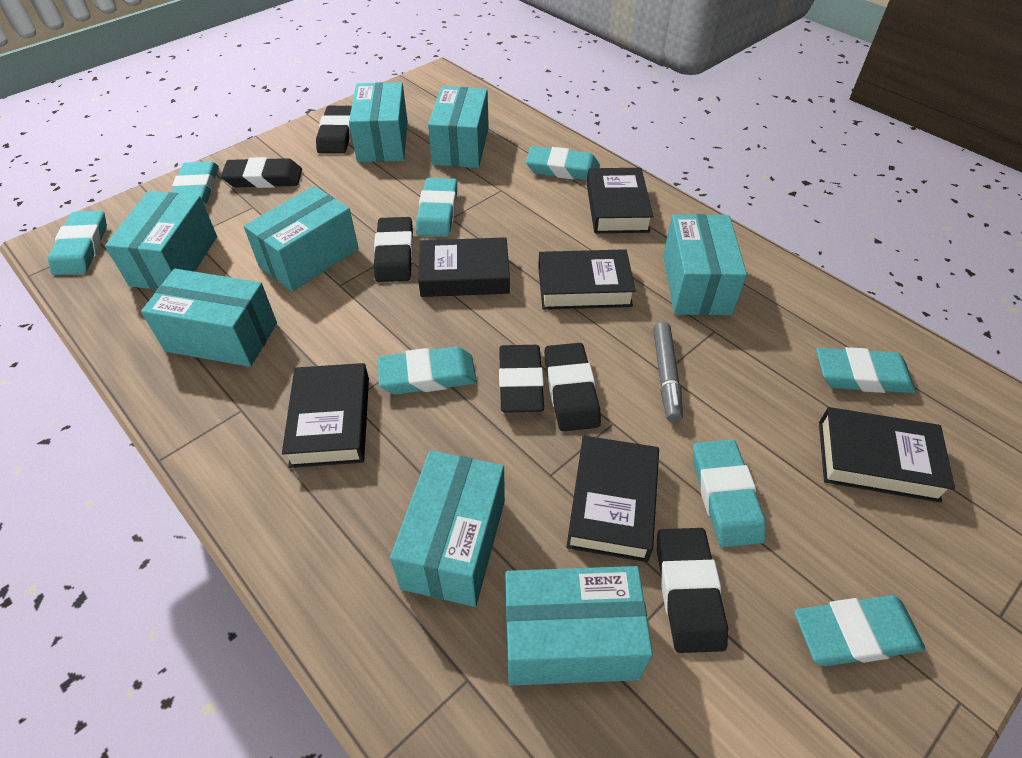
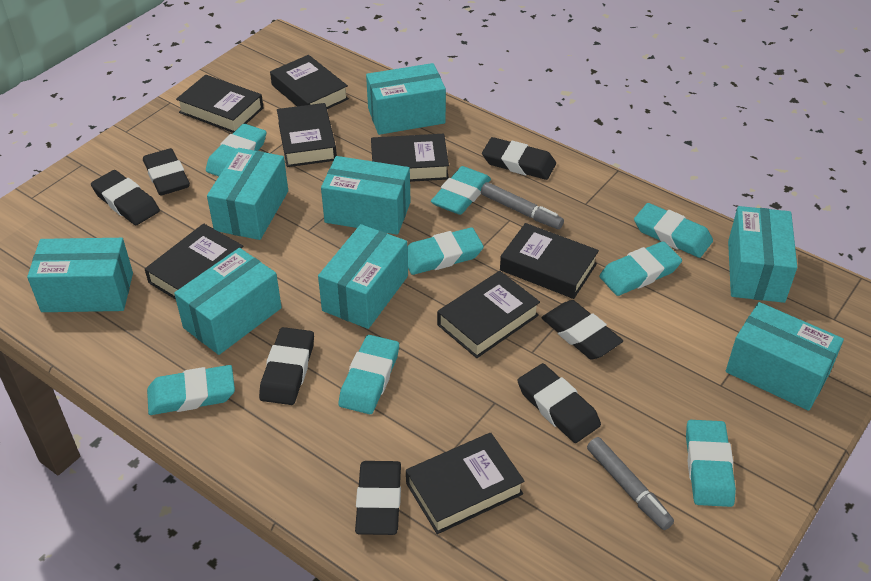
black book: 6 -> 8
black eraser: 6 -> 7
grey marker: 1 -> 2

